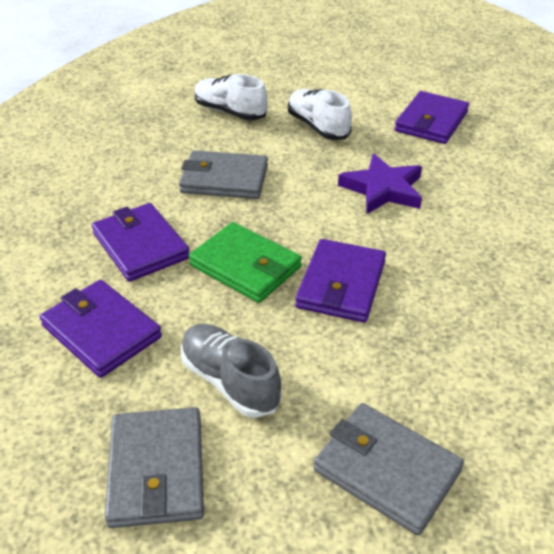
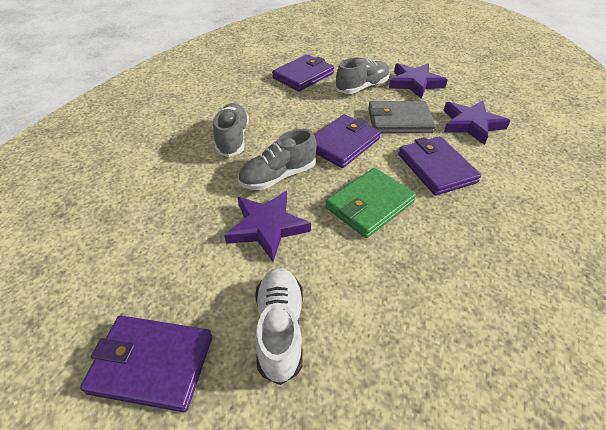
grey shoe: 1 -> 3
grey wallet: 3 -> 1
purple star: 1 -> 3
white shoe: 2 -> 1

